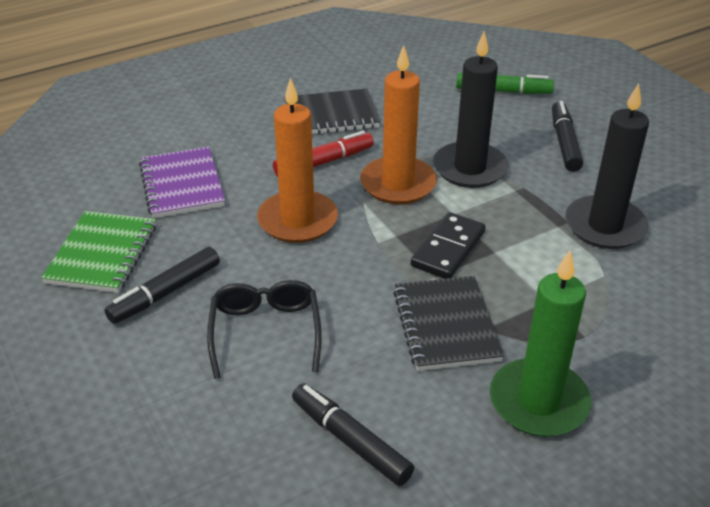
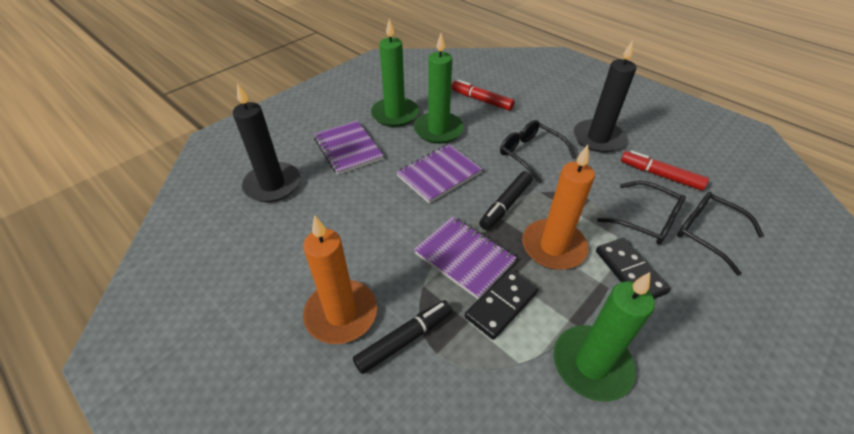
black domino: 1 -> 2
black glasses: 1 -> 3
black marker: 3 -> 2
black notebook: 2 -> 0
green candle: 1 -> 3
green marker: 1 -> 0
green notebook: 1 -> 0
purple notebook: 1 -> 3
red marker: 1 -> 2

